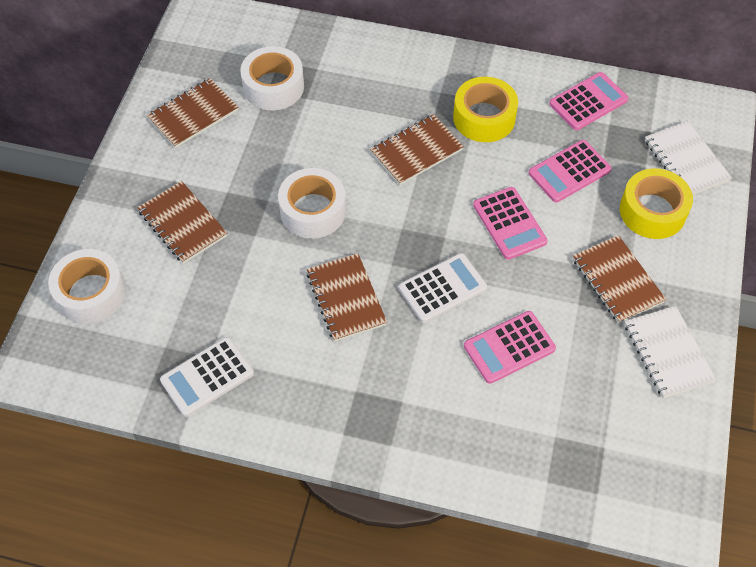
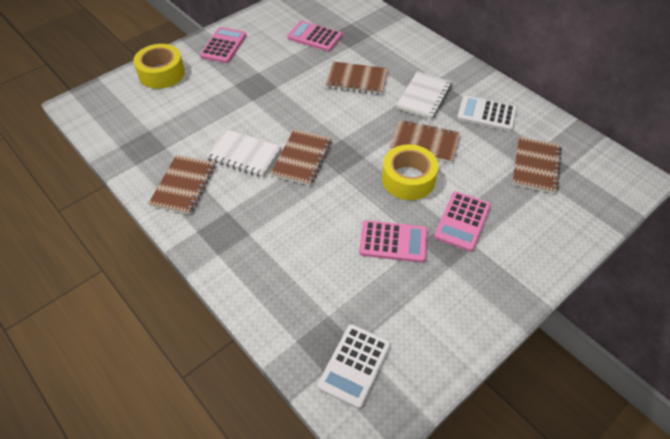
white tape: 3 -> 0

